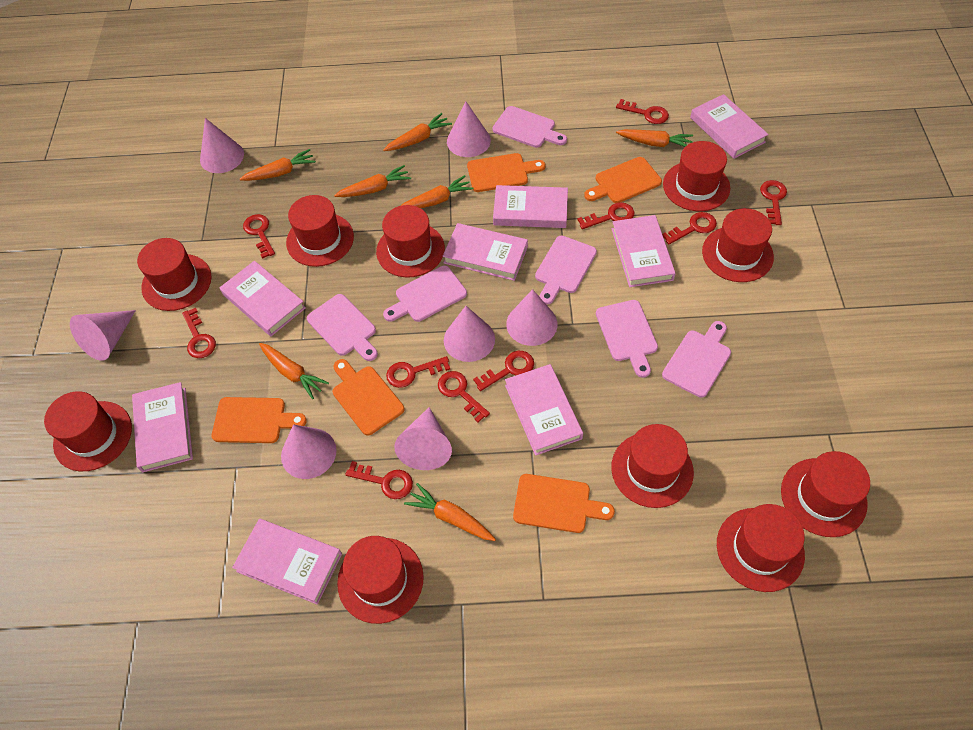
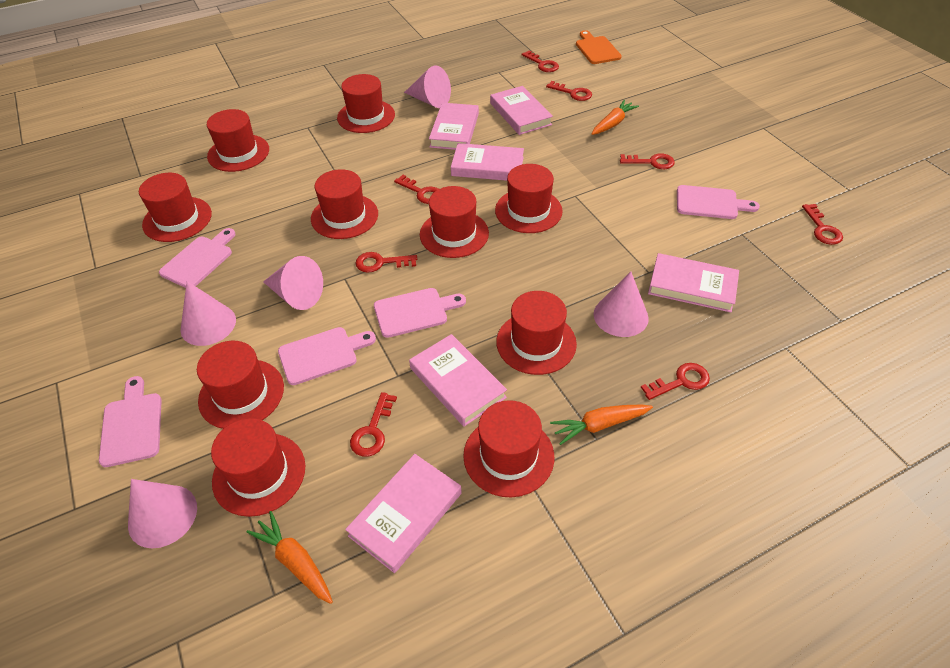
orange carrot: 7 -> 3
orange cutting board: 5 -> 1
pink book: 8 -> 6
pink cone: 7 -> 5
pink cutting board: 6 -> 5
red key: 10 -> 8

